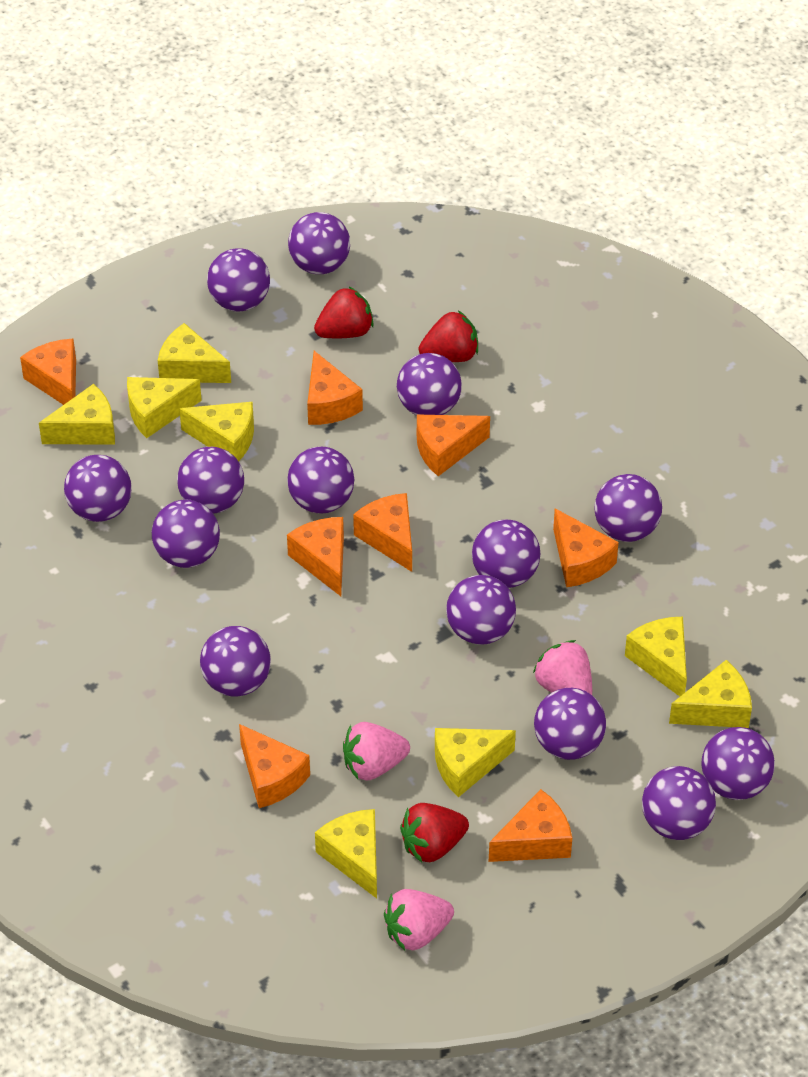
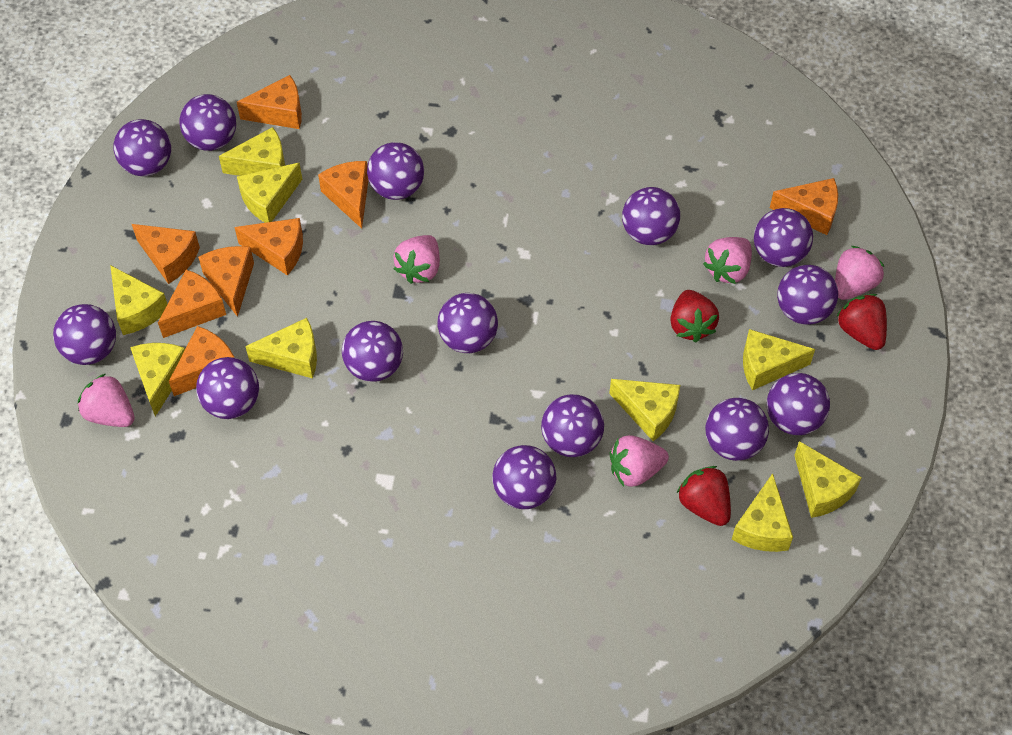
pink strawberry: 3 -> 5
yellow cheese: 8 -> 9

